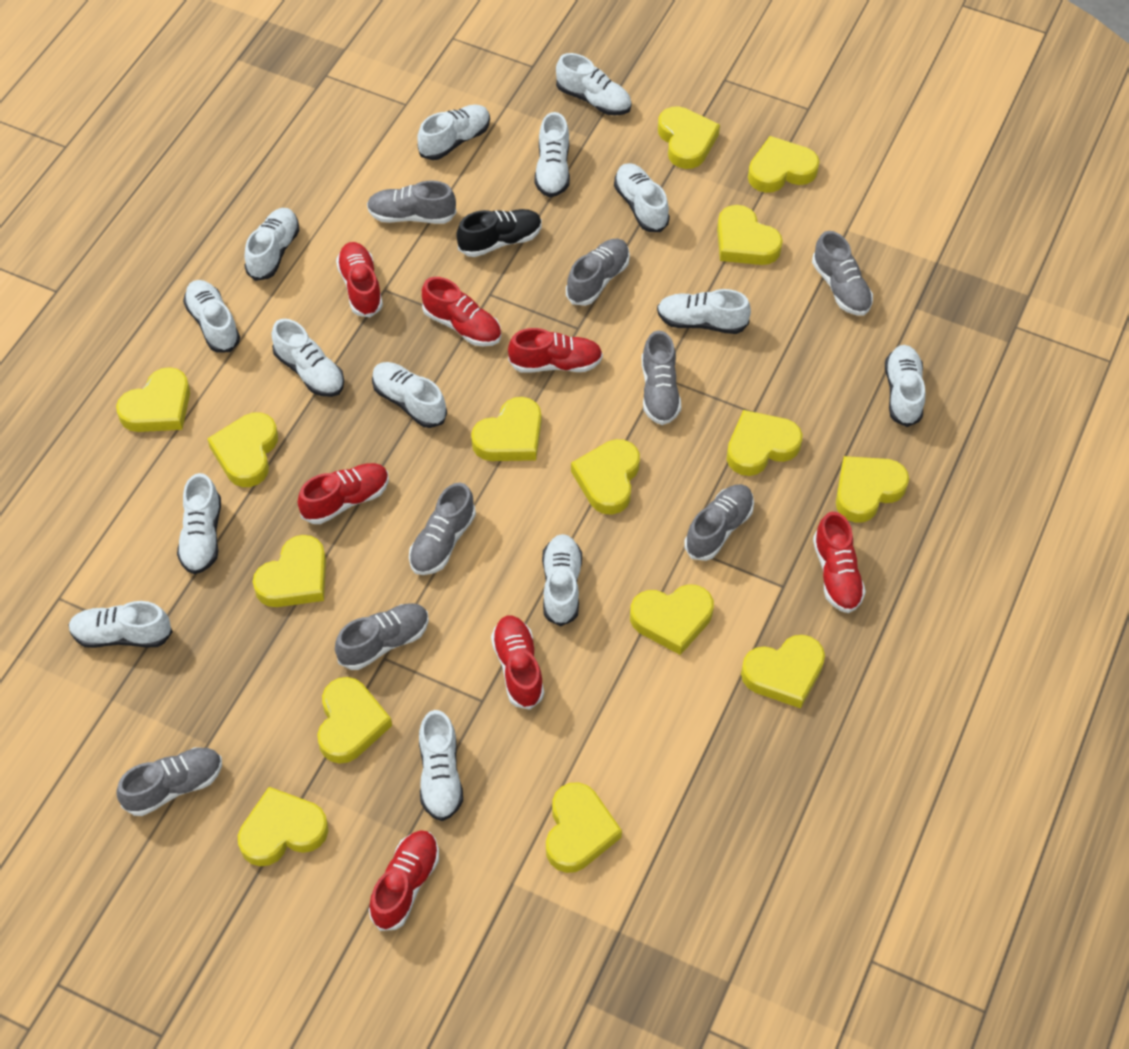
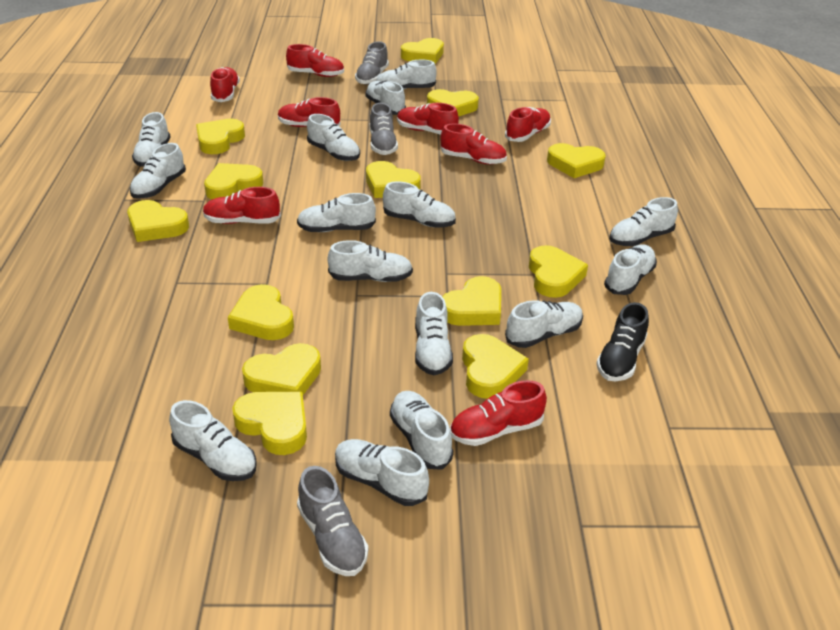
grey shoe: 8 -> 3
red shoe: 7 -> 8
white shoe: 14 -> 15
yellow heart: 15 -> 13

